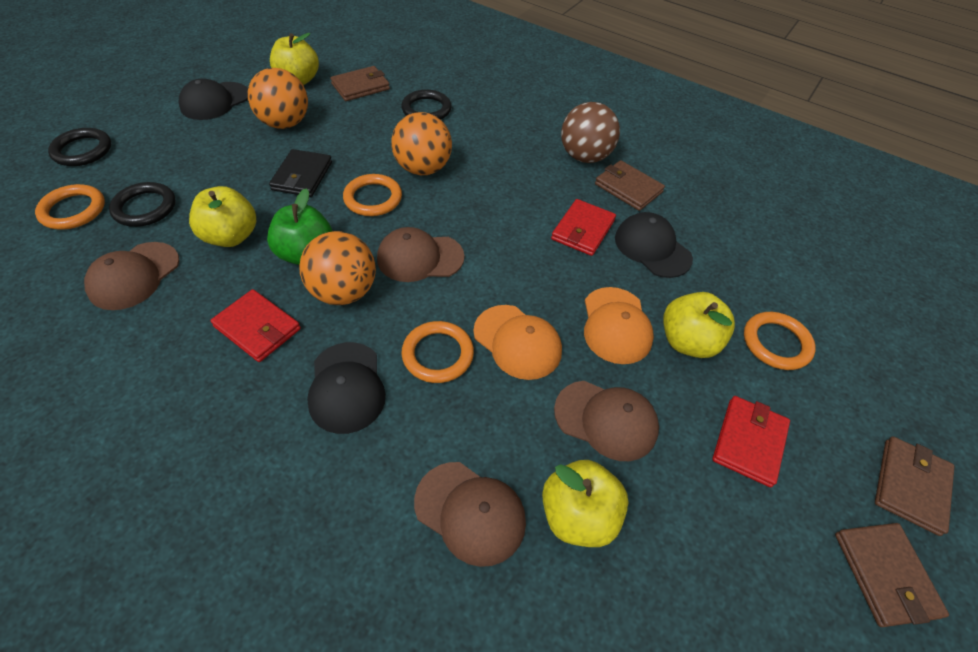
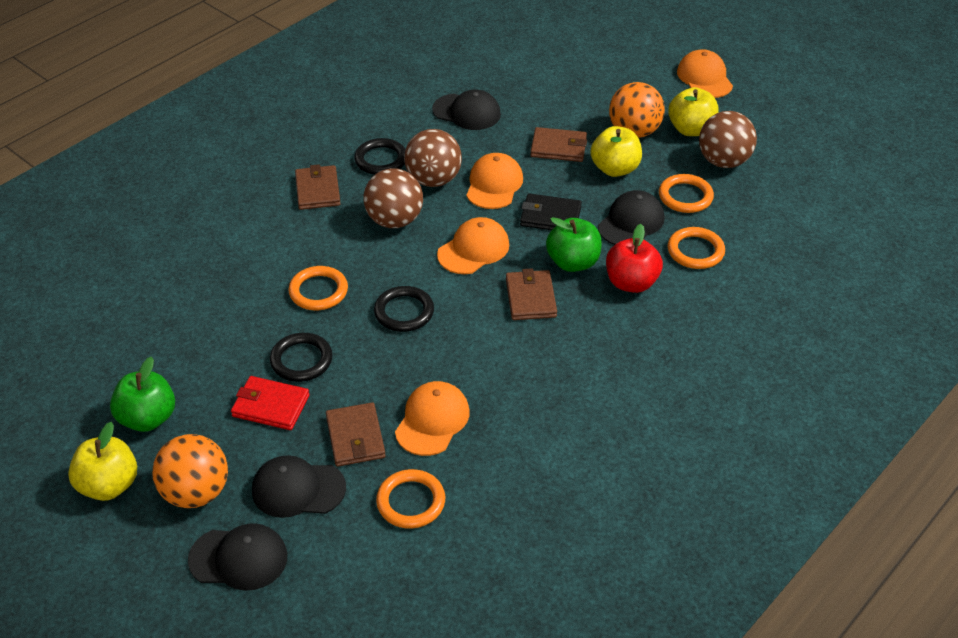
black cap: 3 -> 4
brown ball: 1 -> 3
brown cap: 4 -> 0
green apple: 1 -> 2
orange ball: 3 -> 2
orange cap: 2 -> 4
red apple: 0 -> 1
red wallet: 3 -> 1
yellow apple: 4 -> 3

